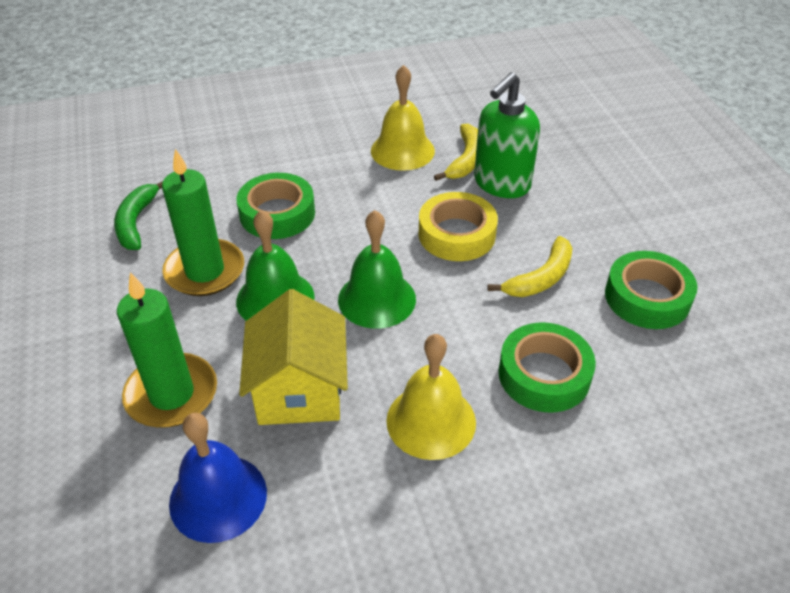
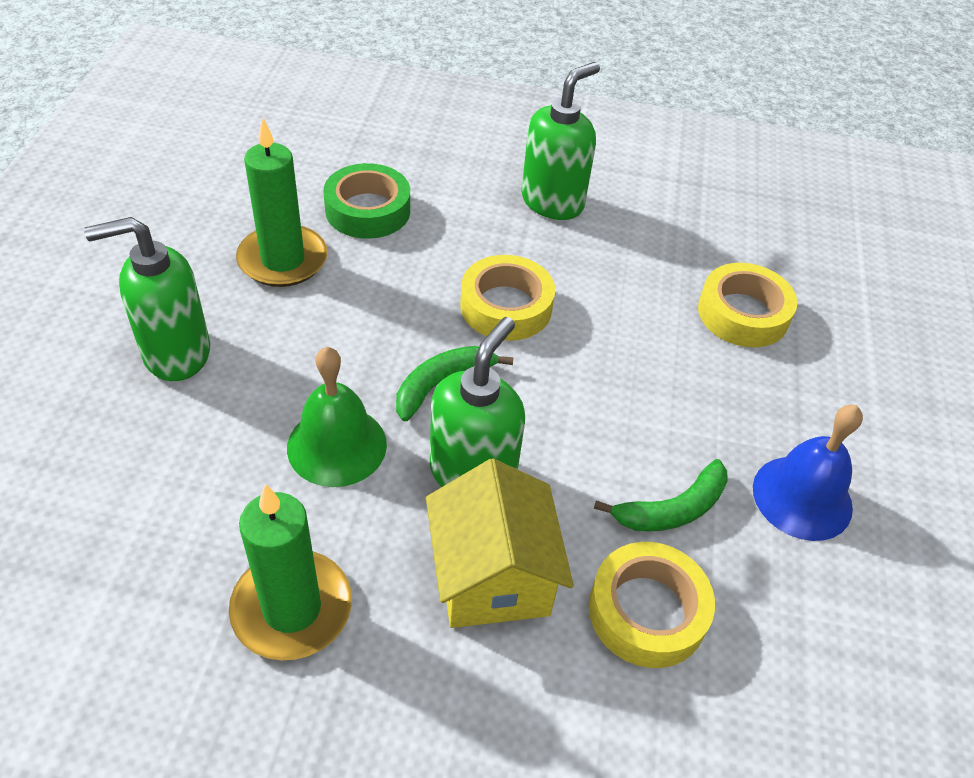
green banana: 1 -> 2
green bell: 2 -> 1
green soap dispenser: 1 -> 3
green tape: 3 -> 1
yellow banana: 2 -> 0
yellow bell: 2 -> 0
yellow tape: 1 -> 3

